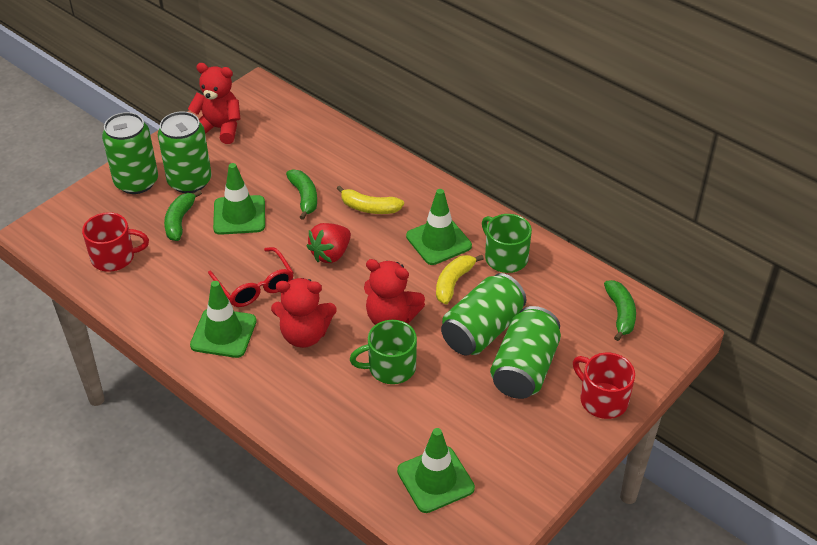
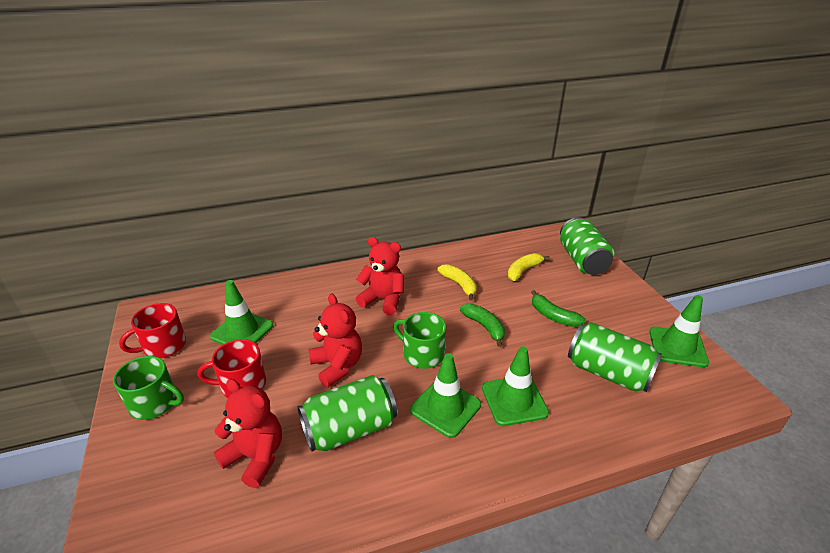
green banana: 3 -> 2
green can: 4 -> 3
red glasses: 1 -> 0
red strawberry: 1 -> 0

